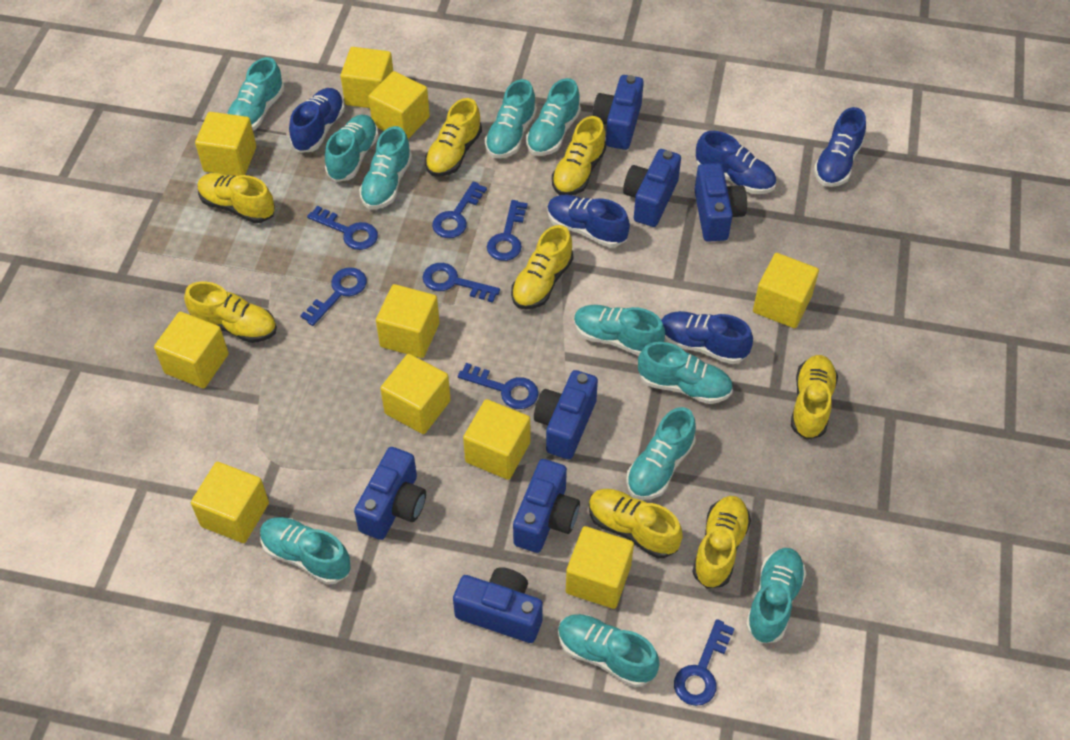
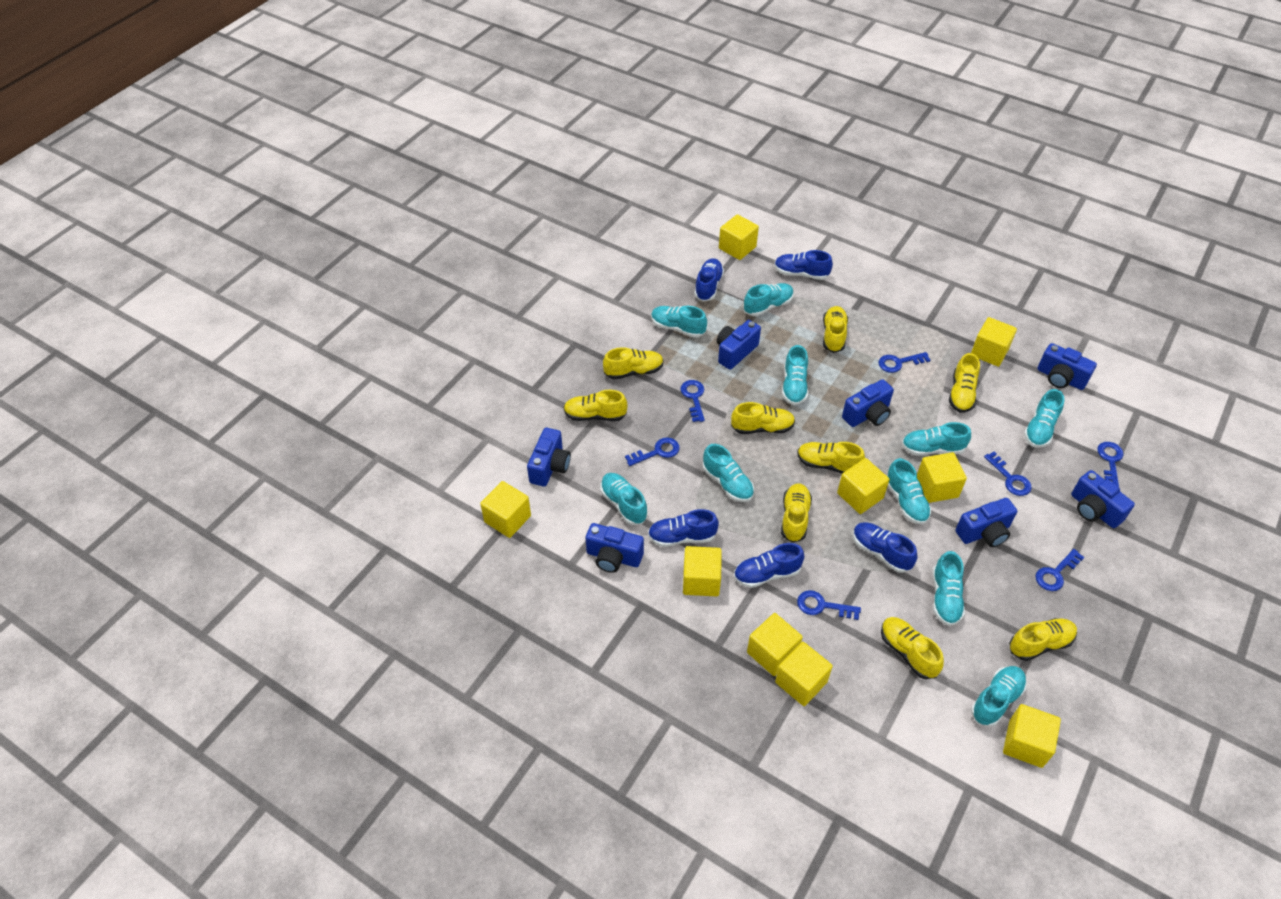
turquoise shoe: 11 -> 10
yellow cube: 10 -> 9
yellow shoe: 8 -> 9

